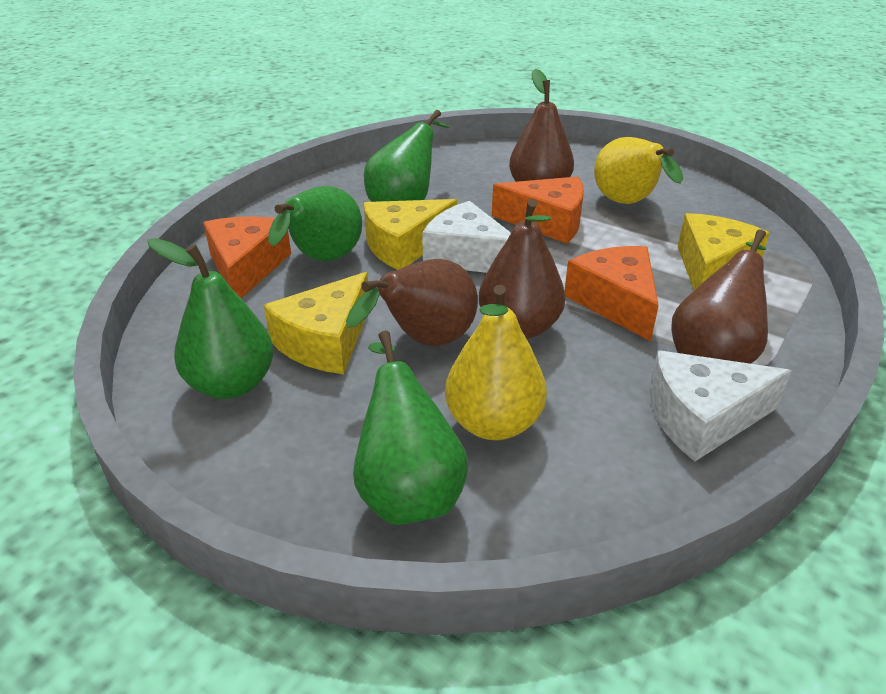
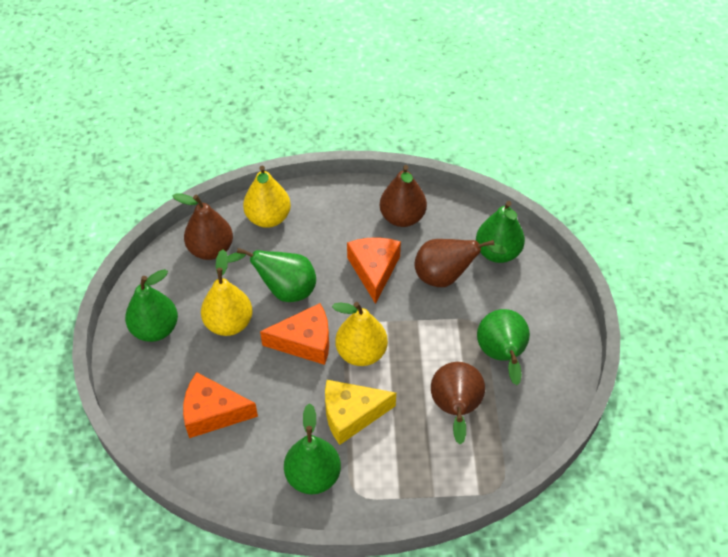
green pear: 4 -> 5
white cheese: 2 -> 0
yellow cheese: 3 -> 1
yellow pear: 2 -> 3

